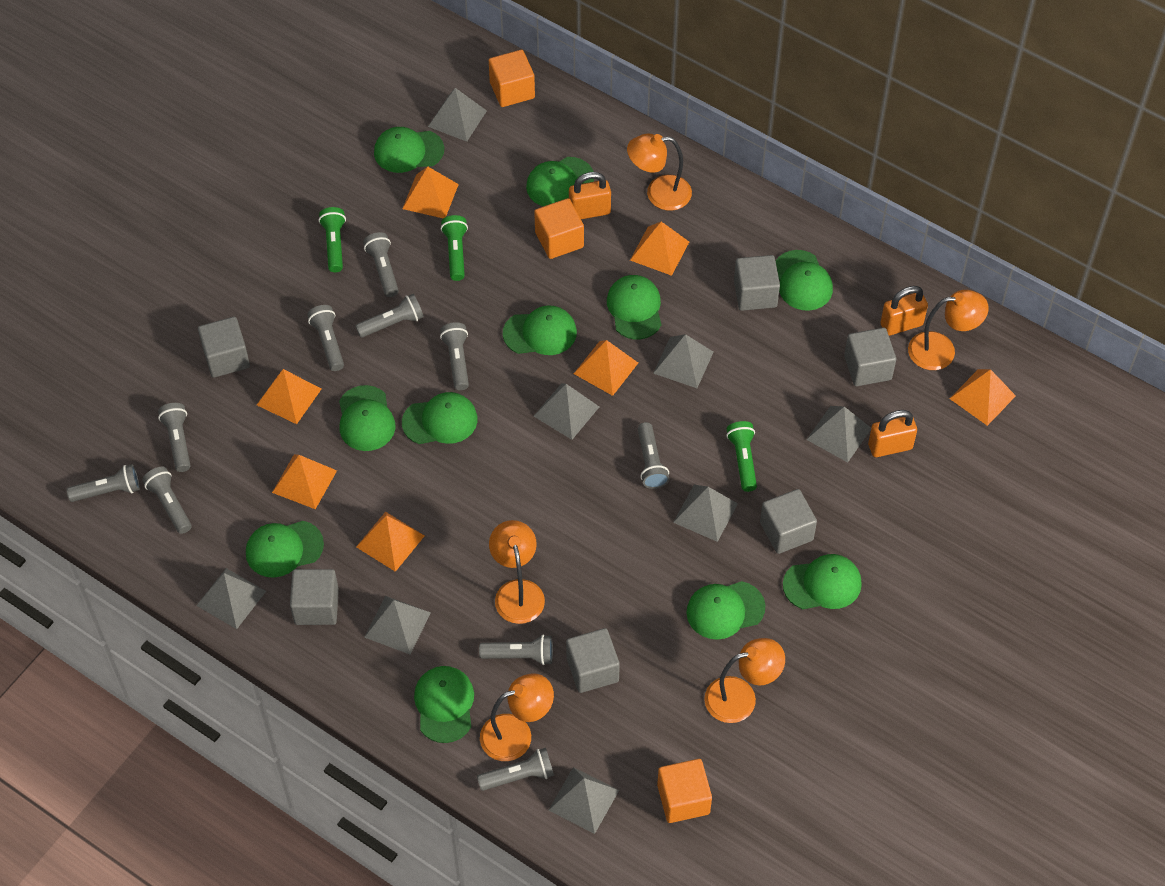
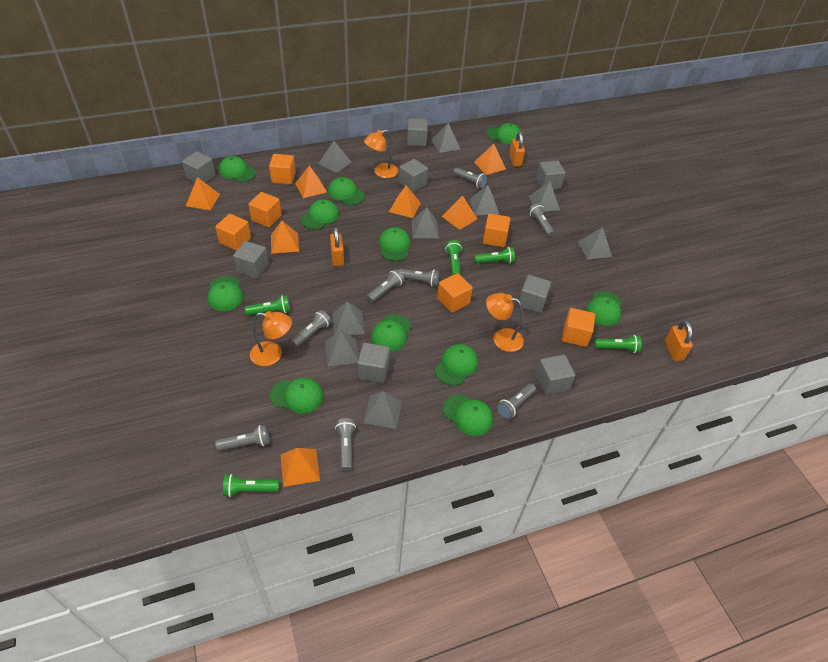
green flashlight: 3 -> 5
grey cube: 6 -> 8
grey flashlight: 10 -> 8
grey pyramid: 8 -> 9
orange cube: 3 -> 6
orange lamp: 5 -> 3

